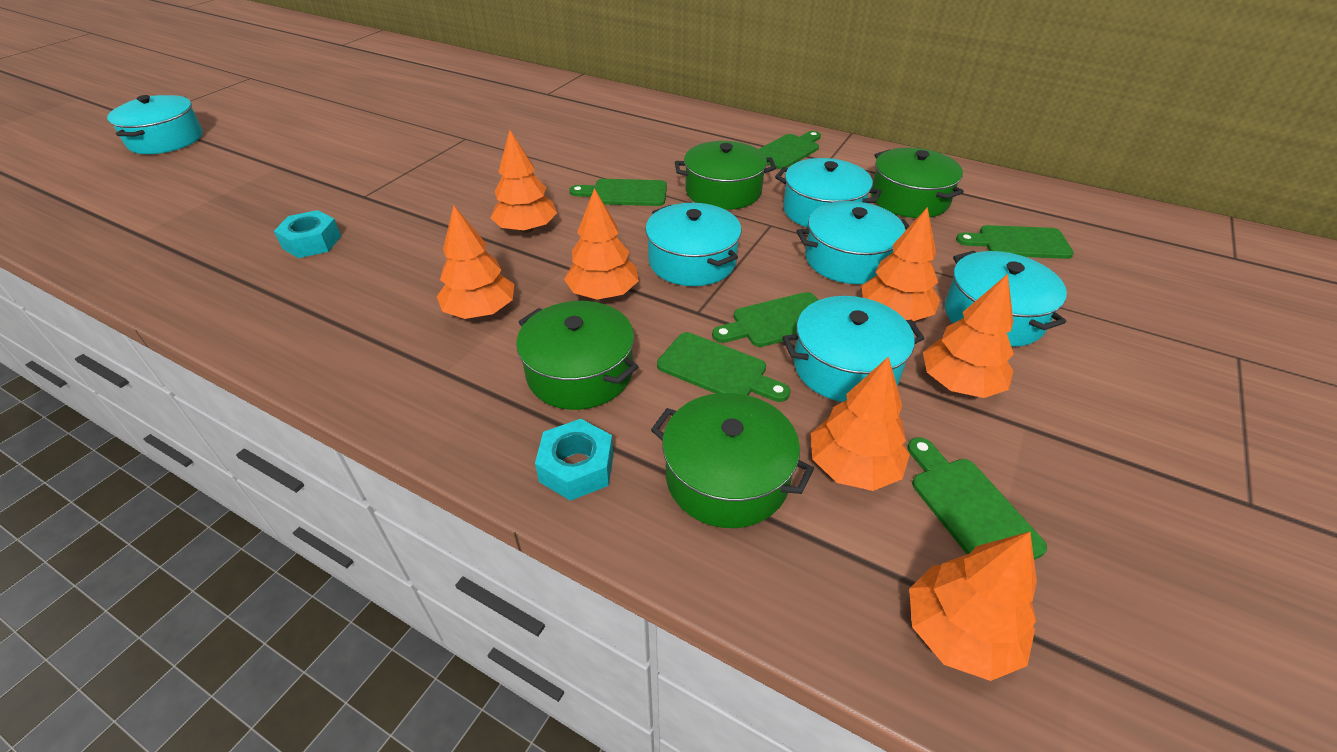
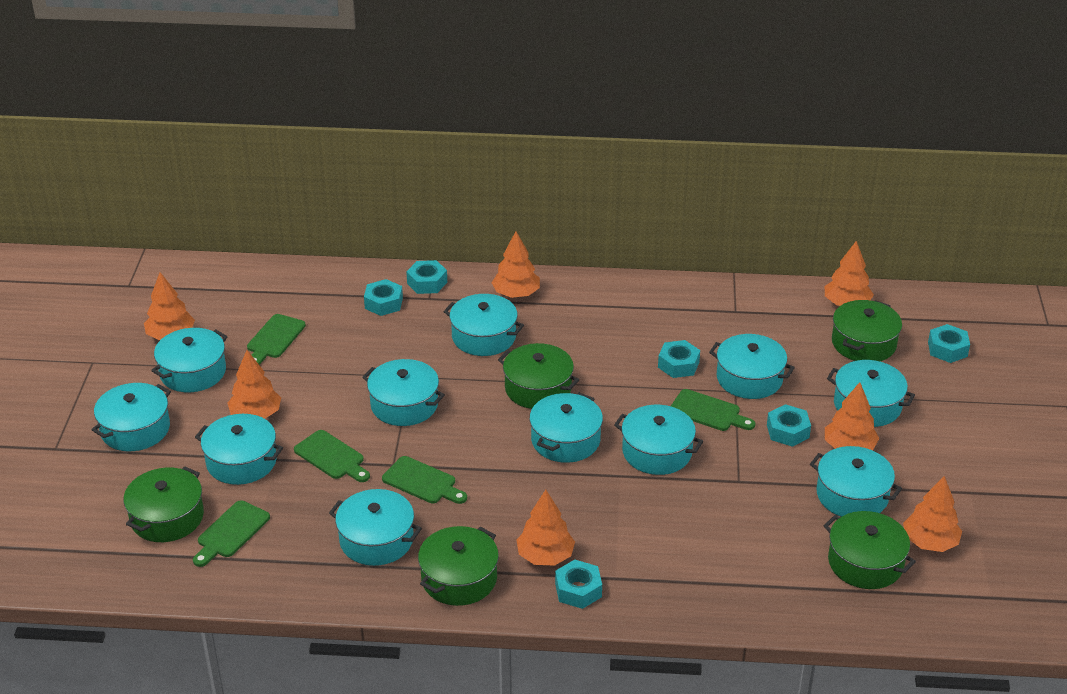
green cutting board: 6 -> 5
green pot: 4 -> 5
turquoise nut: 2 -> 6
turquoise pot: 6 -> 11

